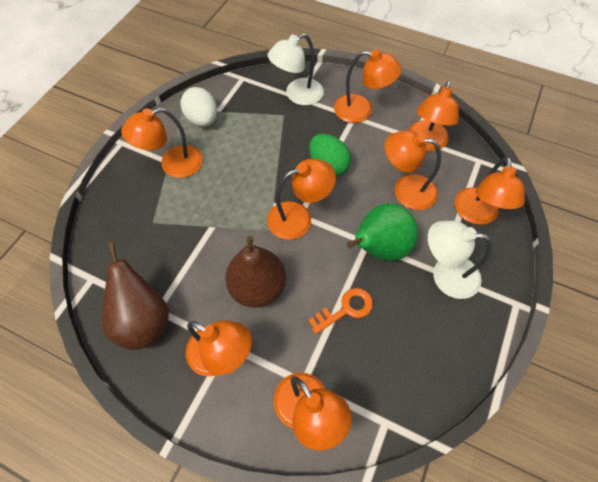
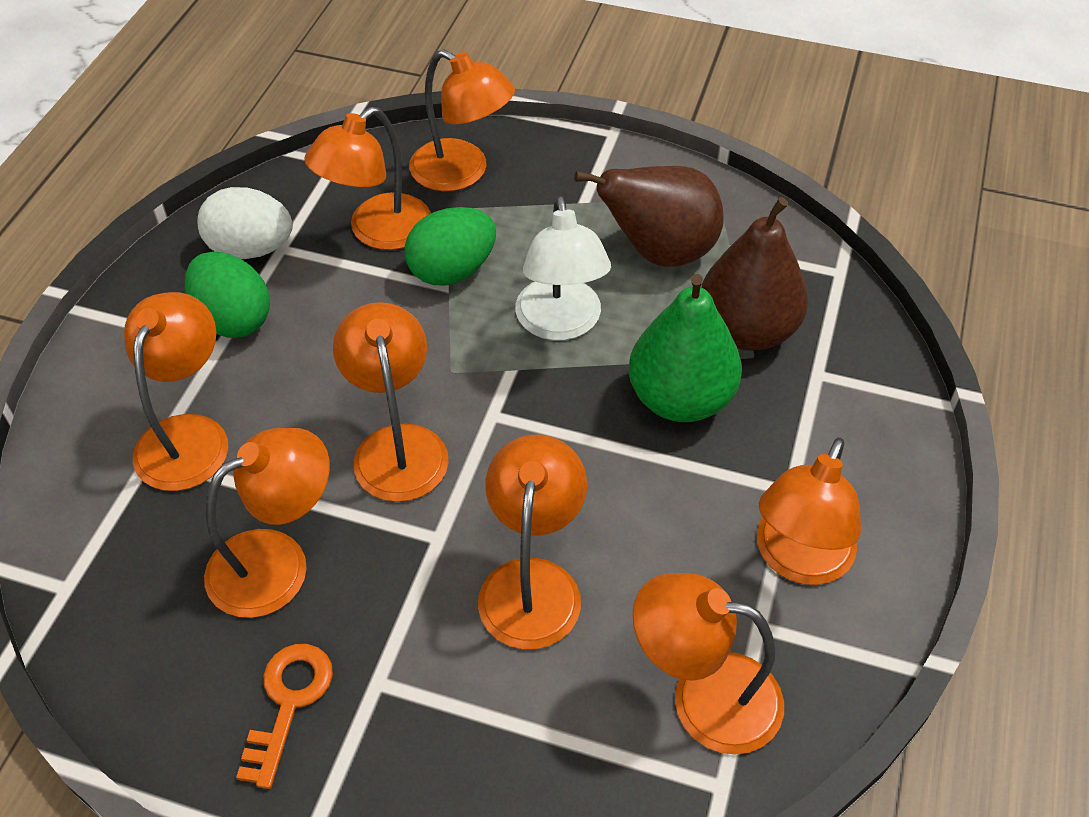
green egg: 1 -> 2
white lamp: 2 -> 1

